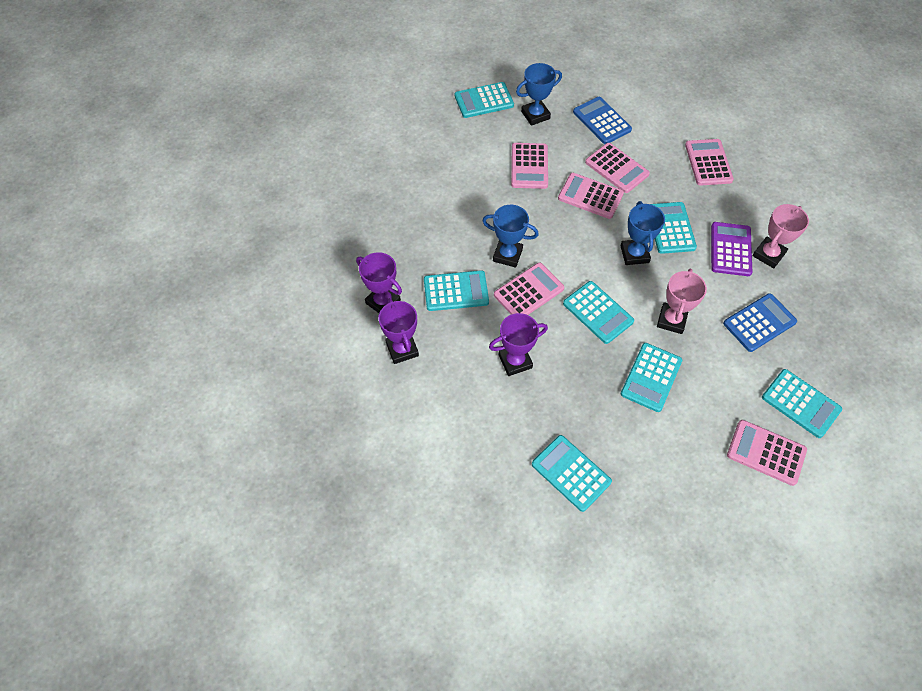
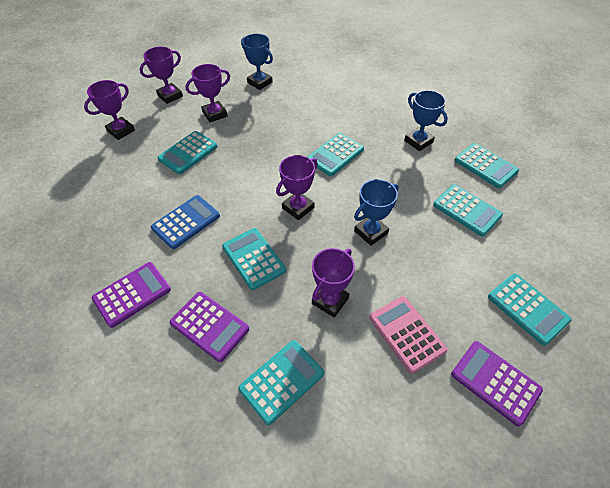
blue calculator: 2 -> 1
pink calculator: 6 -> 1
pink trophy: 2 -> 0
purple calculator: 1 -> 3
purple trophy: 3 -> 5

